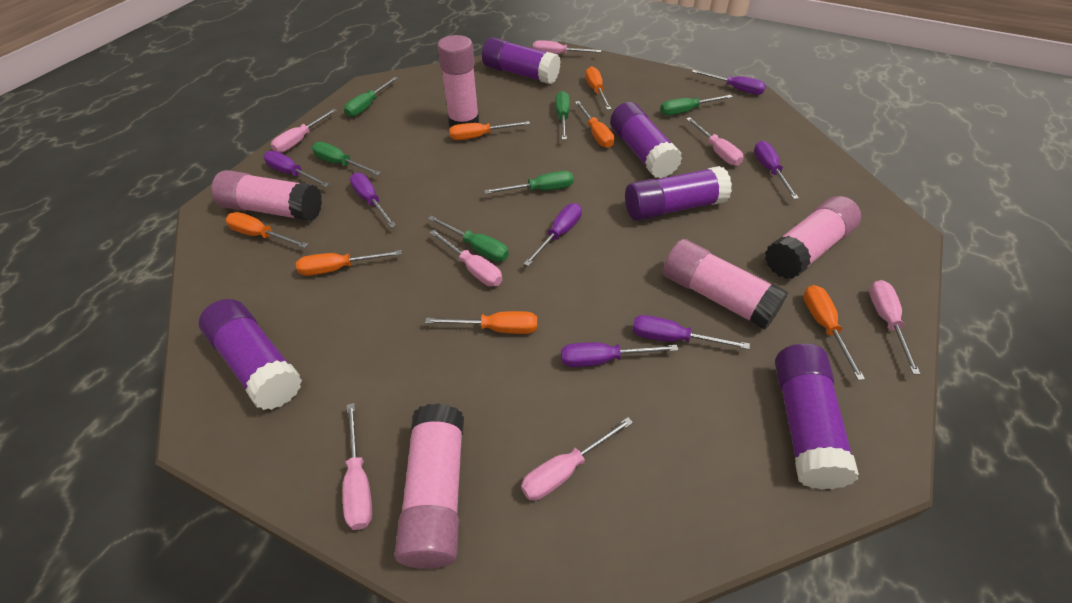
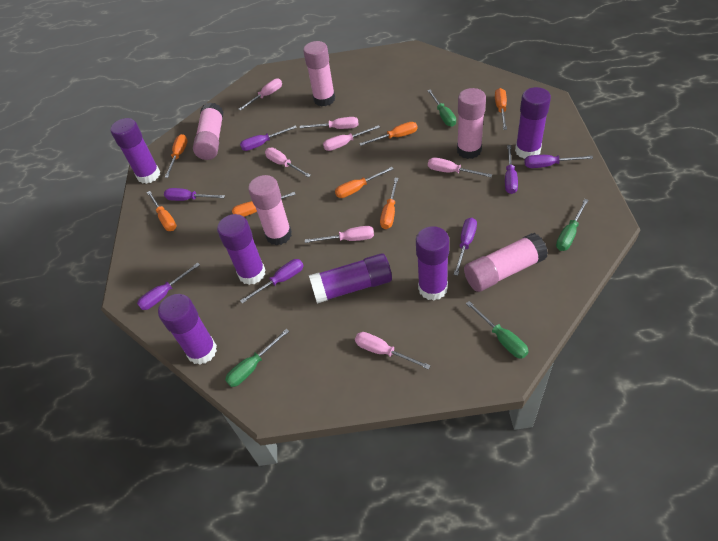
green screwdriver: 6 -> 4
purple glue stick: 5 -> 6

